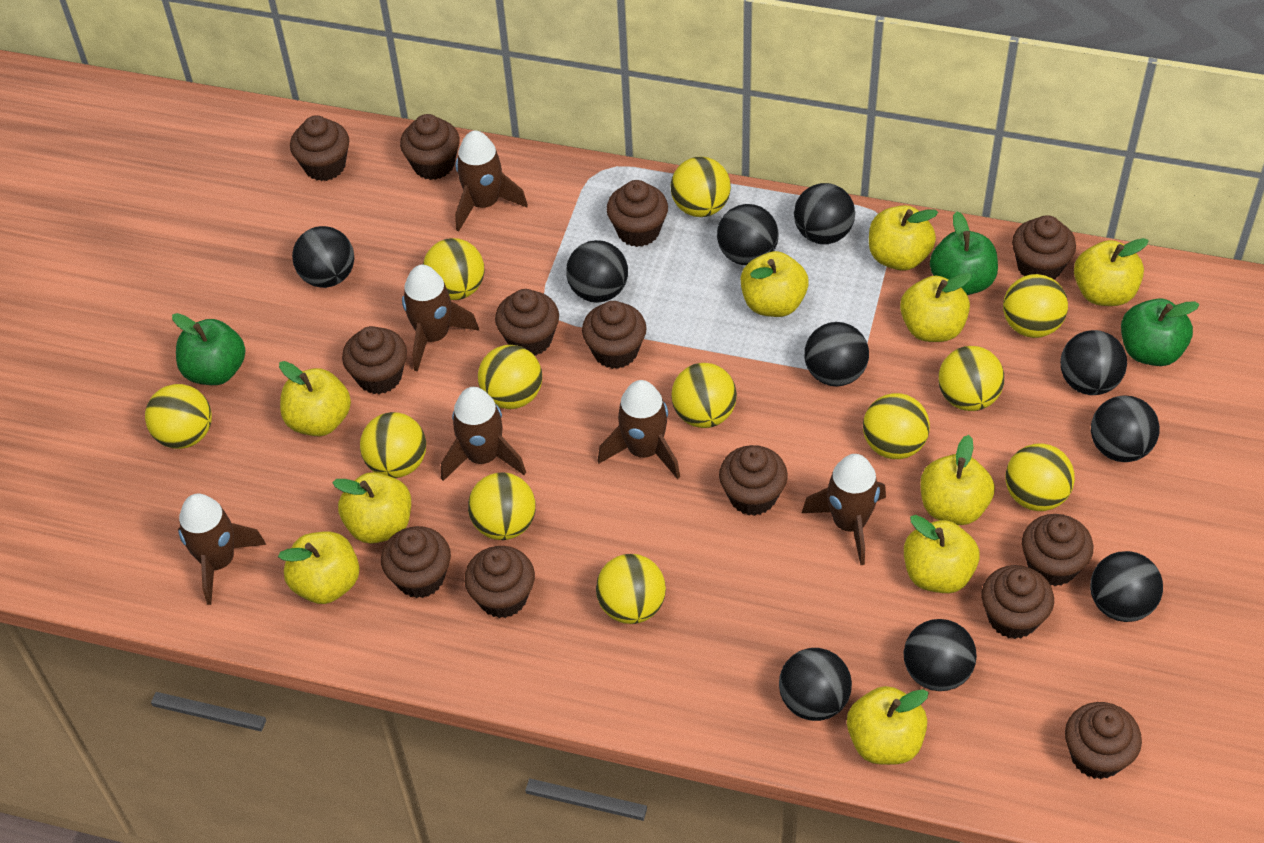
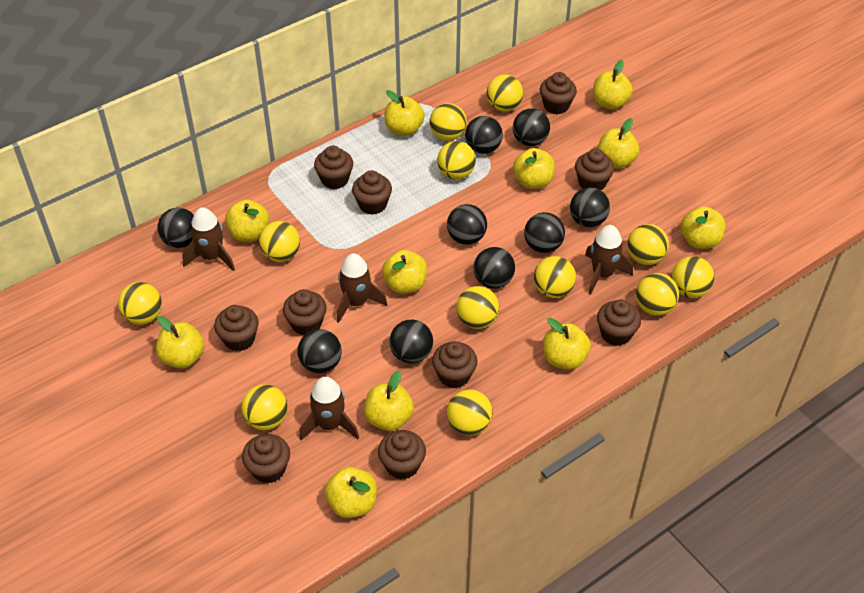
black ball: 10 -> 9
brown cupcake: 13 -> 10
brown rocket: 6 -> 4
green apple: 3 -> 0
yellow apple: 10 -> 11

